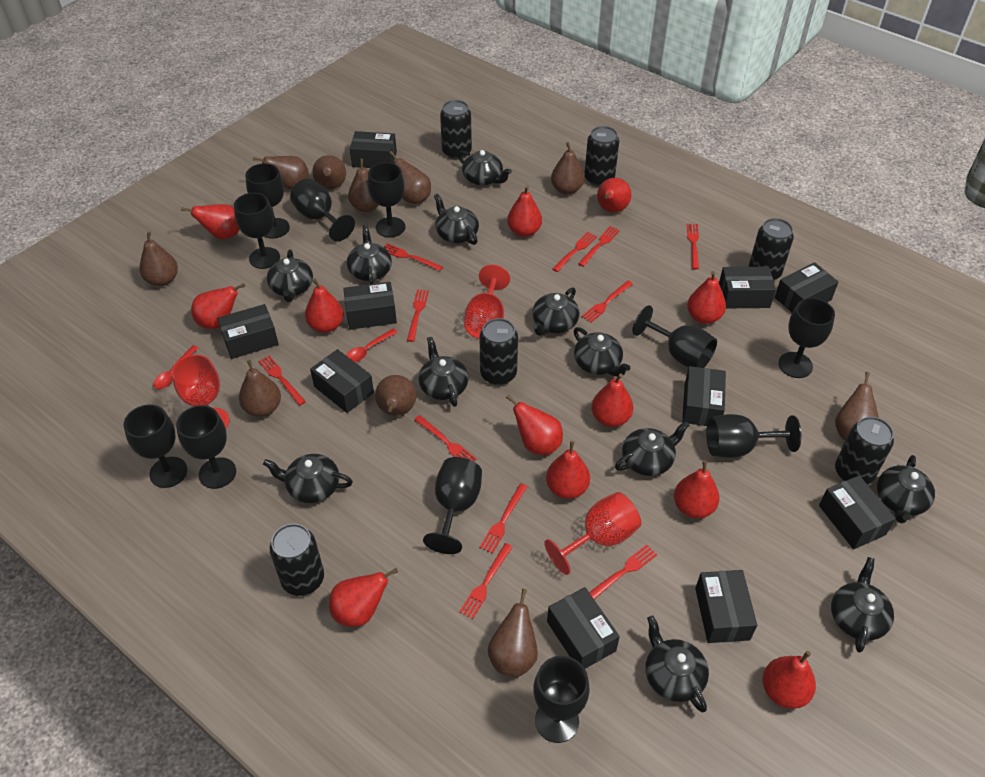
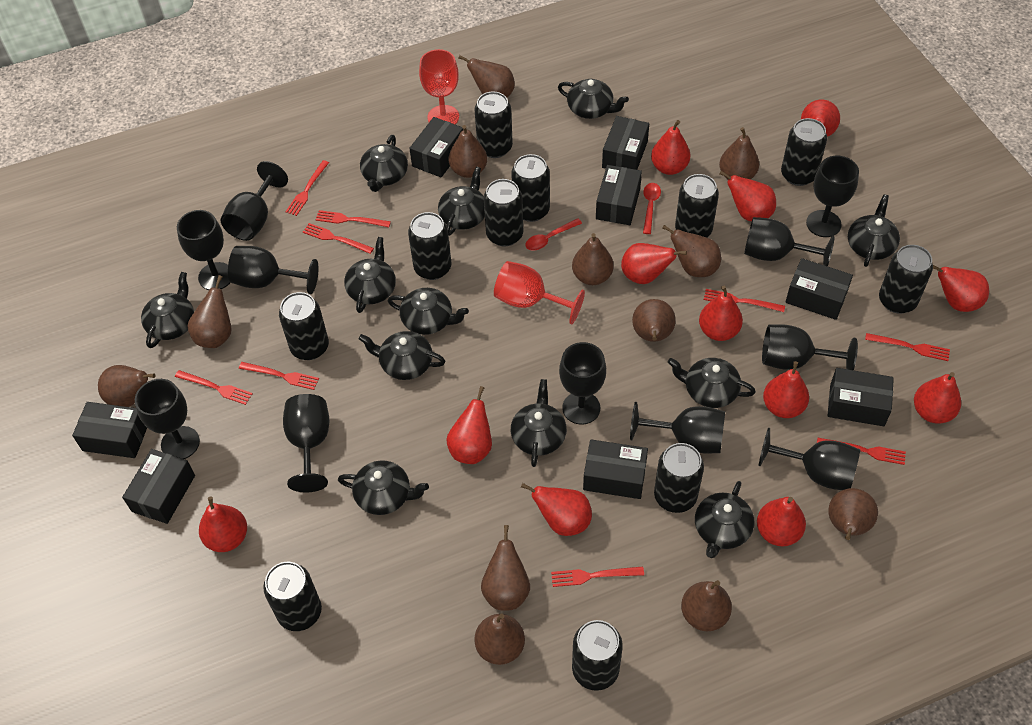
black box: 10 -> 8
black can: 6 -> 11
brown pear: 10 -> 12
red fork: 11 -> 9
red goblet: 3 -> 2

